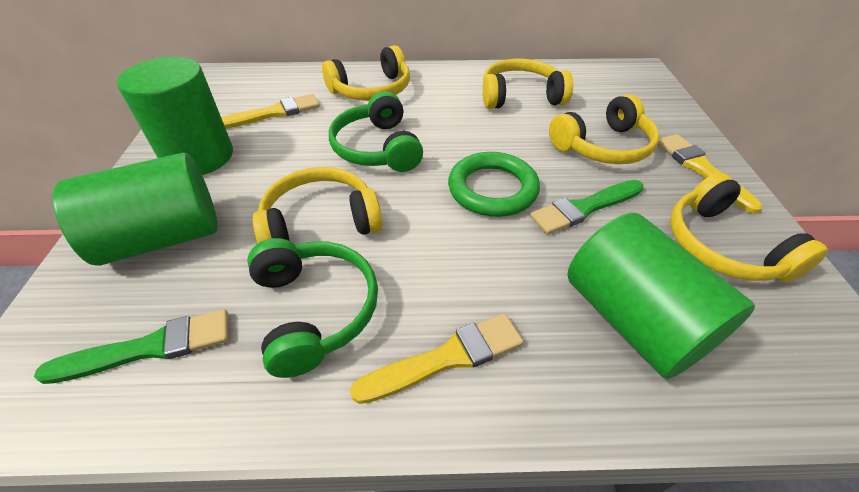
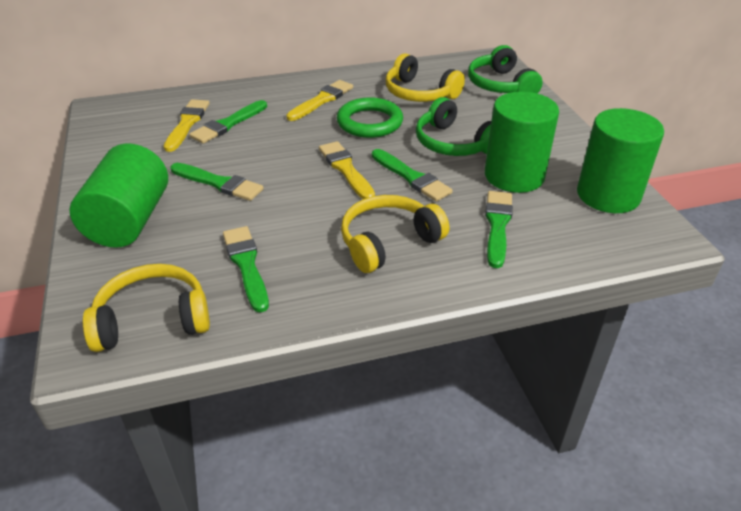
green brush: 2 -> 5
yellow headphones: 5 -> 3

